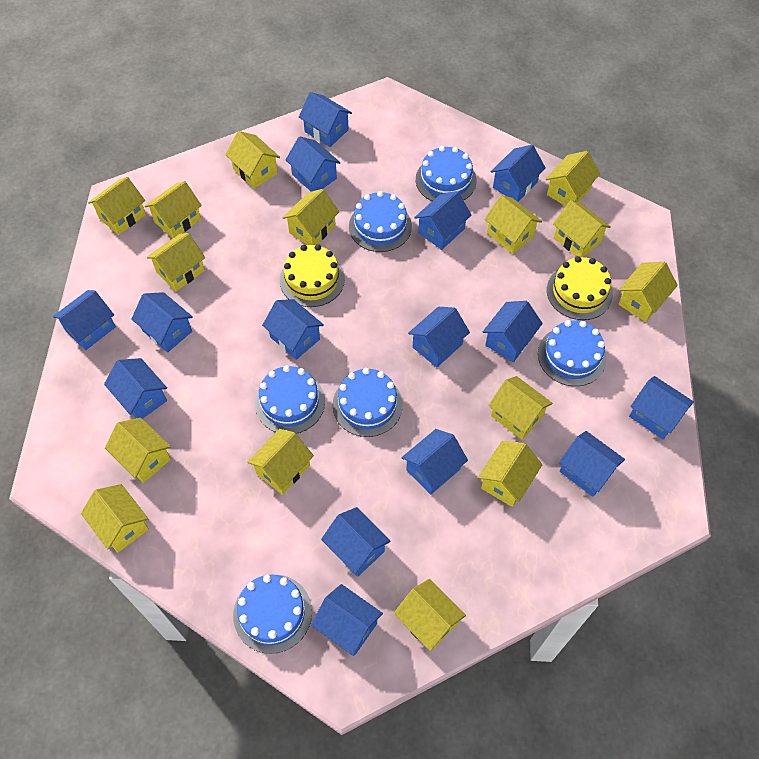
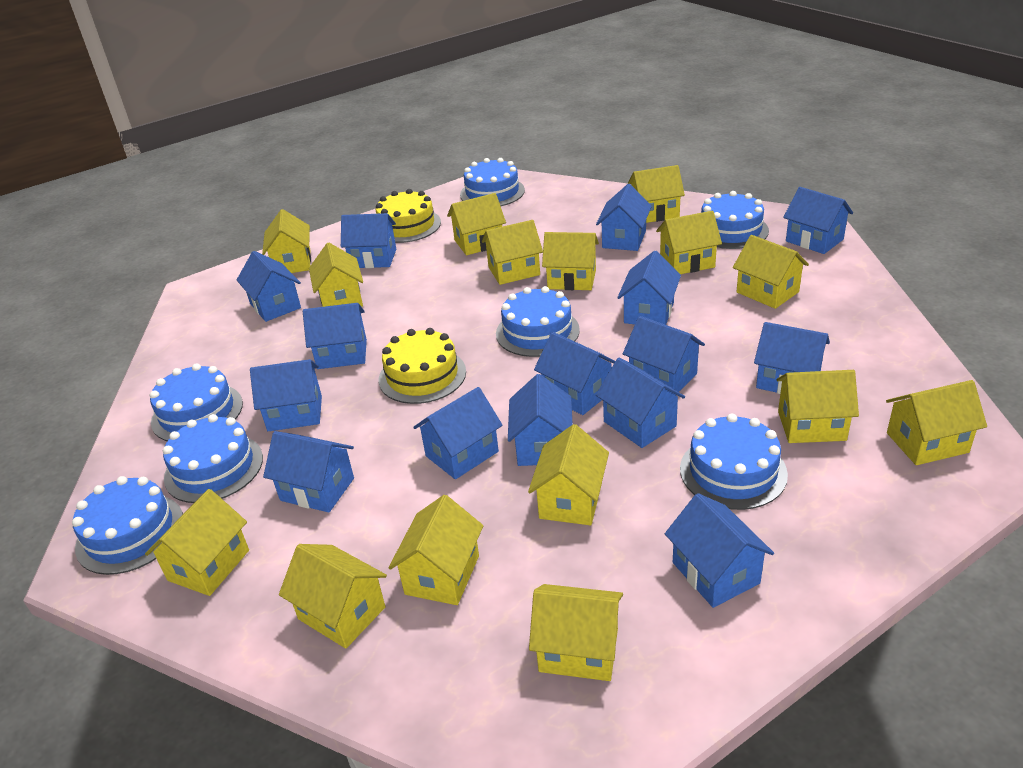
blue cake: 6 -> 7

